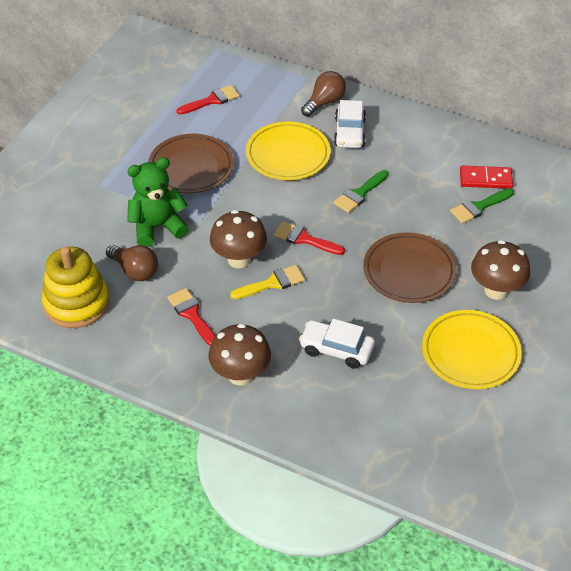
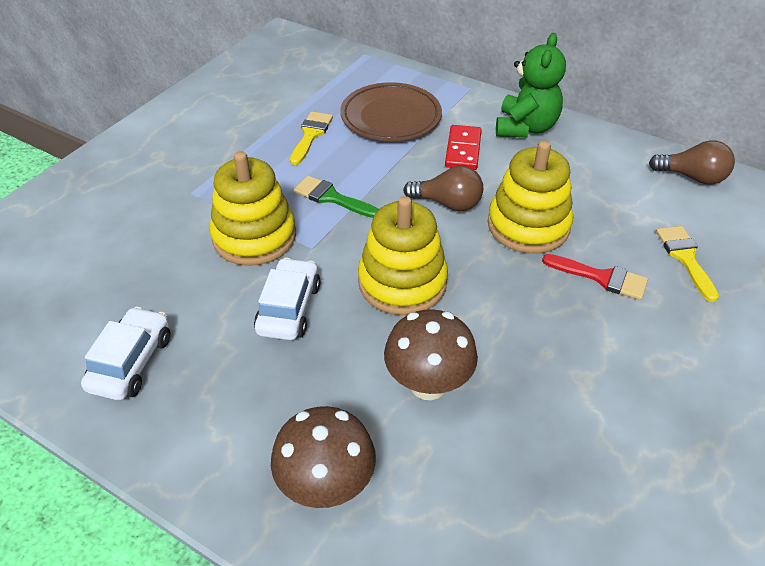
brown mushroom: 3 -> 2
brown plate: 2 -> 1
green brush: 2 -> 1
red brush: 3 -> 1
yellow brush: 1 -> 2
yellow plate: 2 -> 0
yellow stacking toy: 1 -> 3

